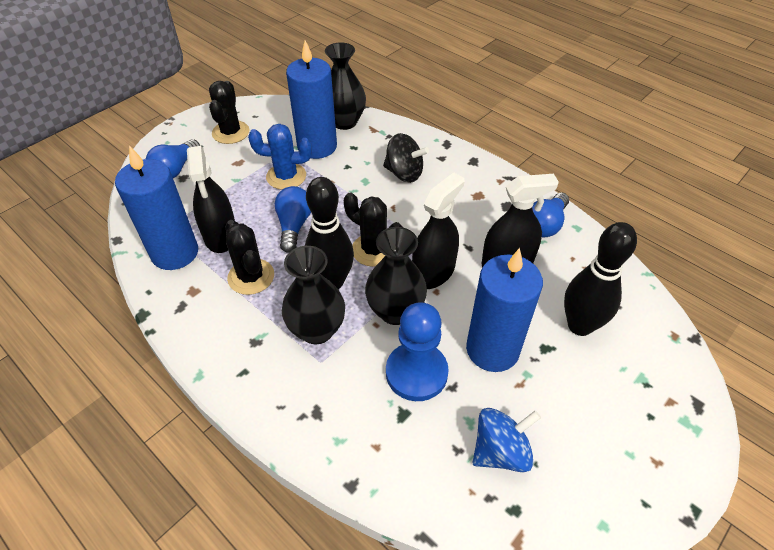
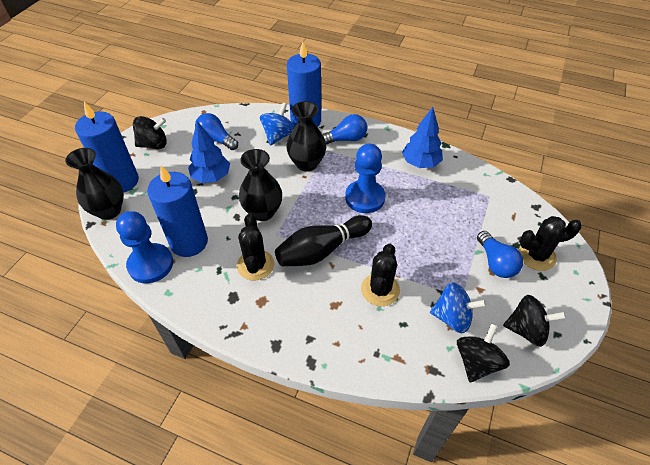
black bowling pin: 2 -> 1
black spinning top: 1 -> 3
black spray bottle: 3 -> 0
blue cactus: 1 -> 0
blue pawn: 1 -> 2
blue spinning top: 1 -> 2
blue tree: 0 -> 2

